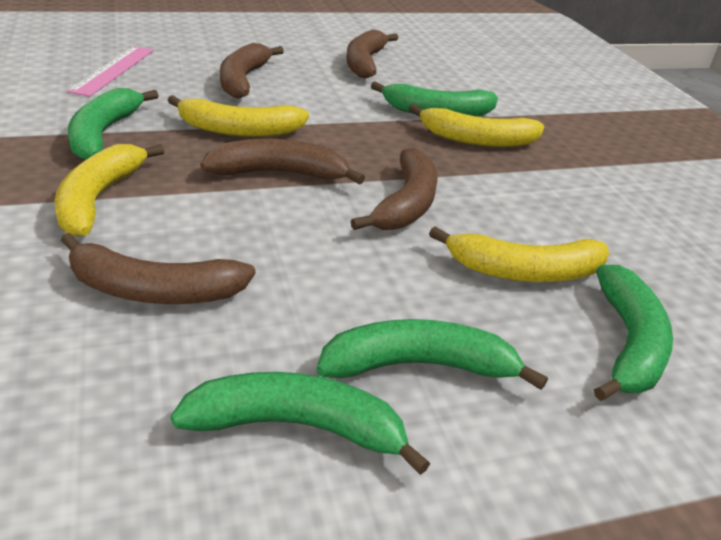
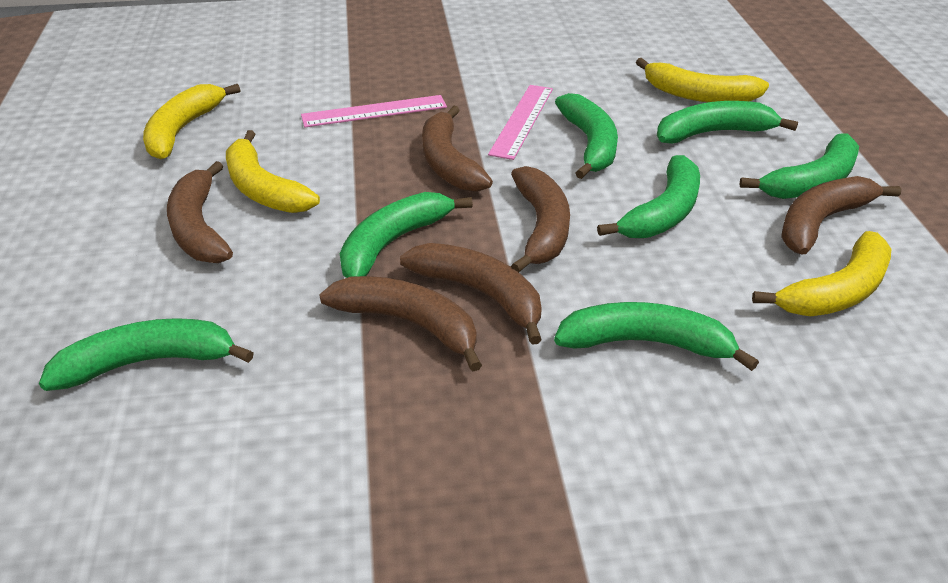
brown banana: 5 -> 6
green banana: 5 -> 7
pink ruler: 1 -> 2

